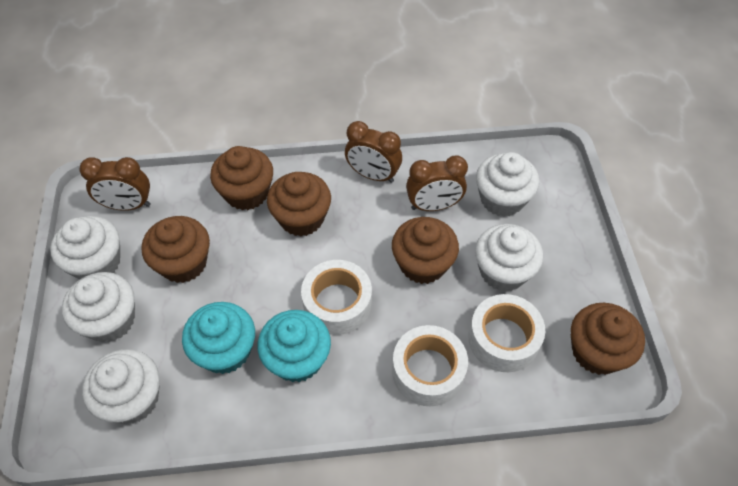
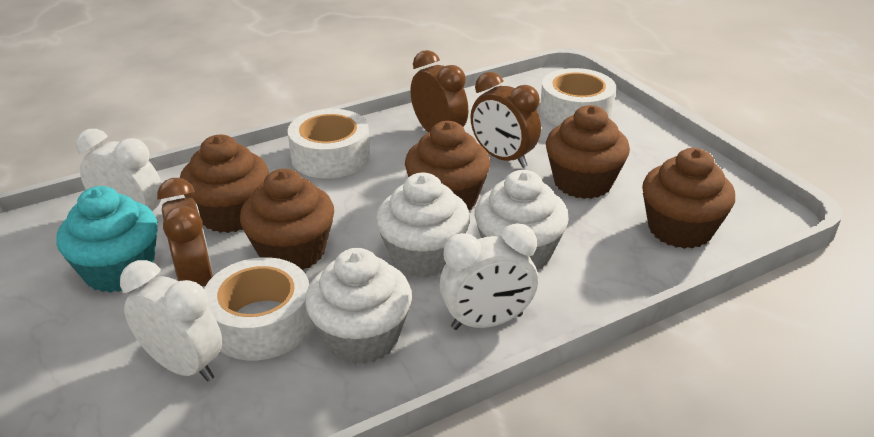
turquoise cupcake: 2 -> 1
white clock: 0 -> 3
white cupcake: 5 -> 3

